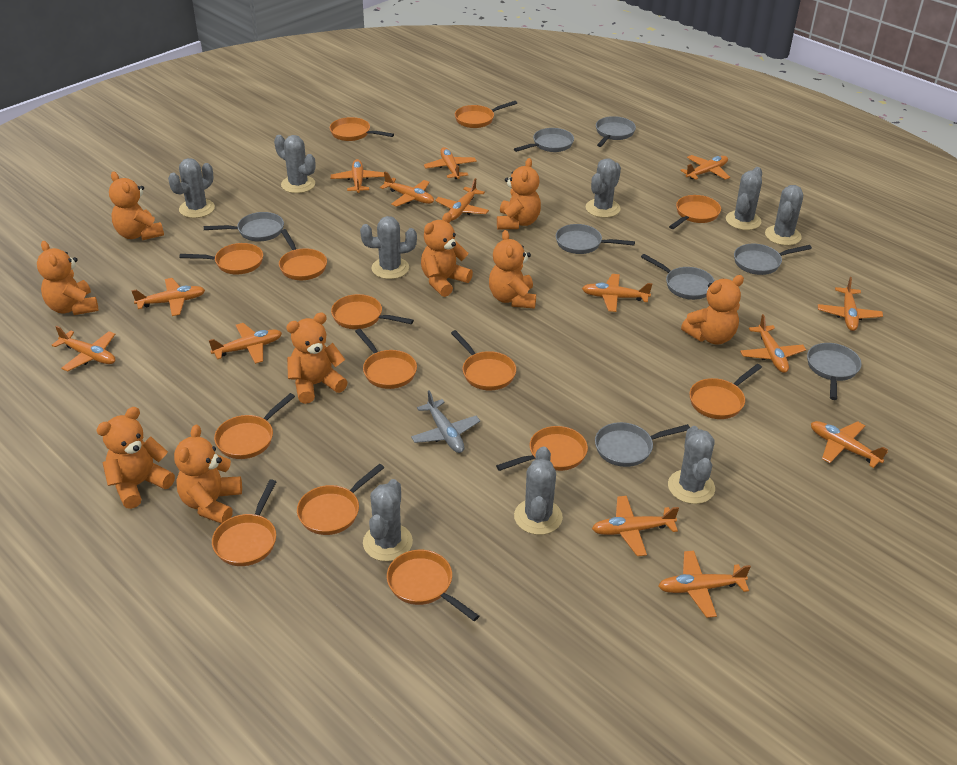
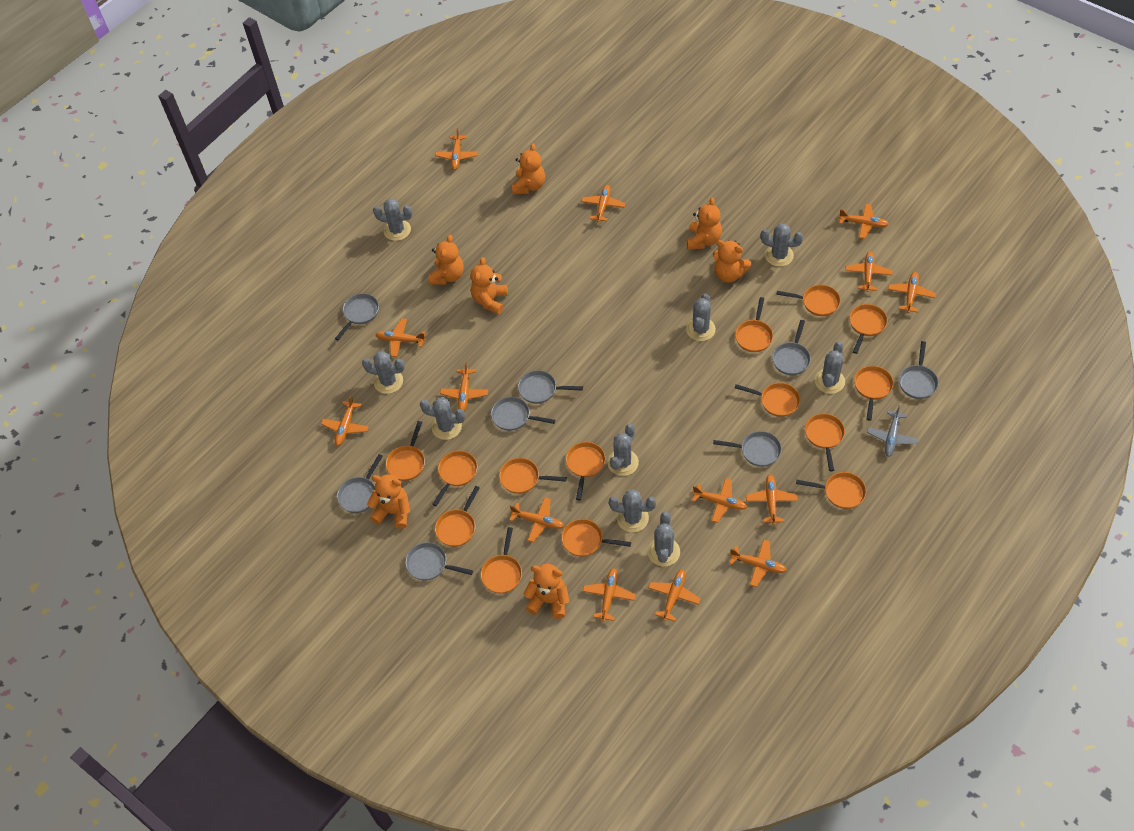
orange teddy bear: 9 -> 7

